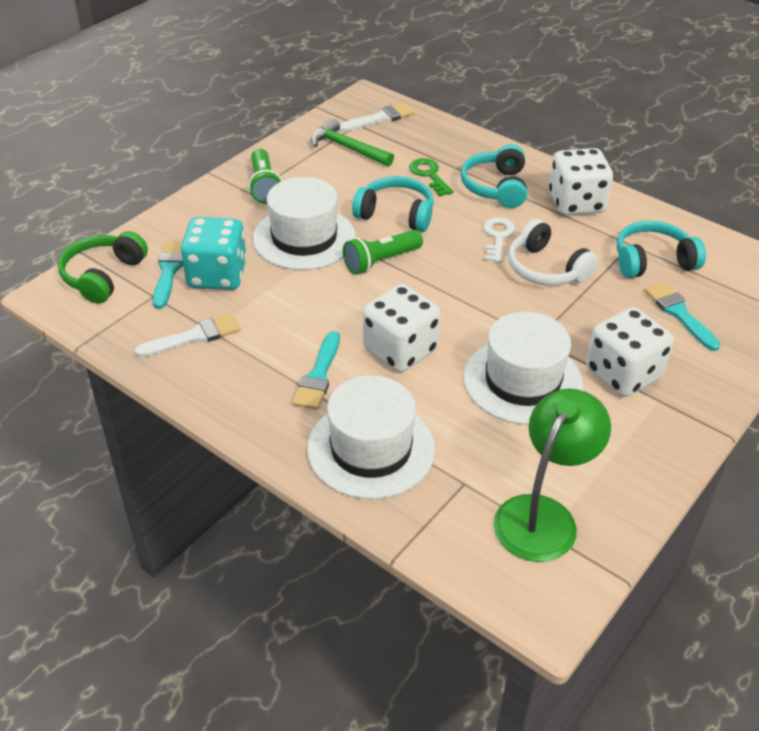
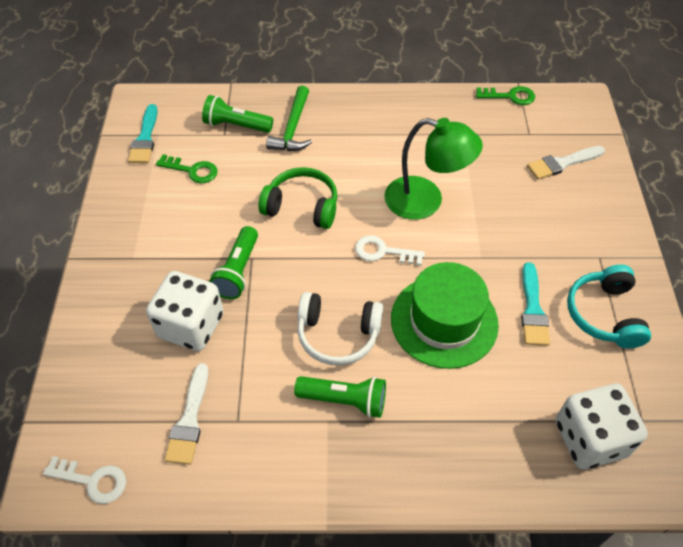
green flashlight: 2 -> 3
green hat: 0 -> 1
green key: 1 -> 2
turquoise brush: 3 -> 2
turquoise dice: 1 -> 0
turquoise headphones: 3 -> 1
white dice: 3 -> 2
white hat: 3 -> 0
white key: 1 -> 2

